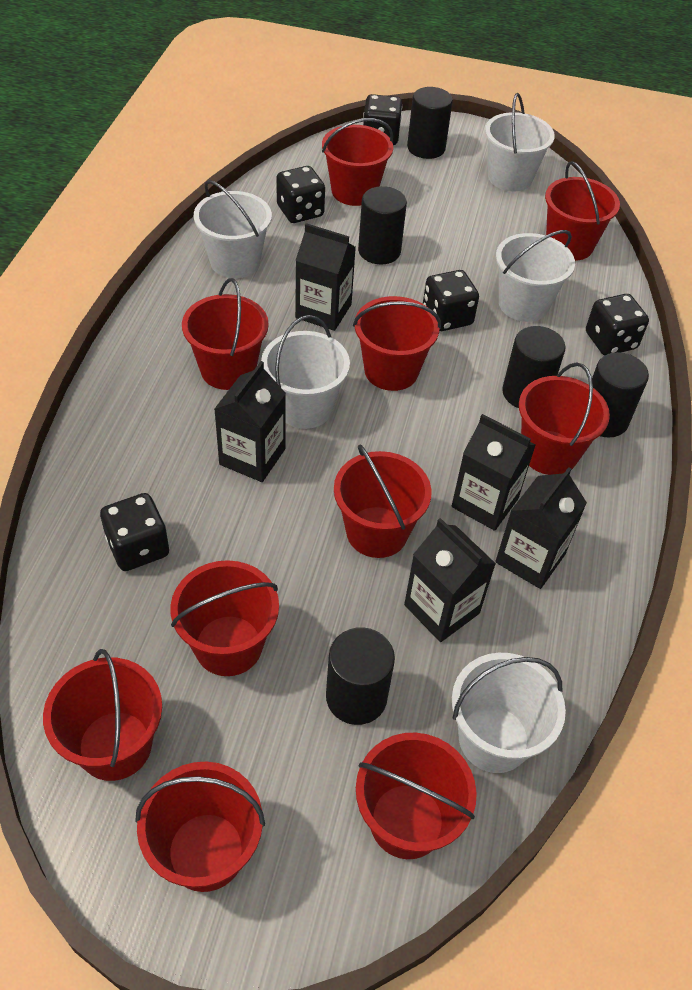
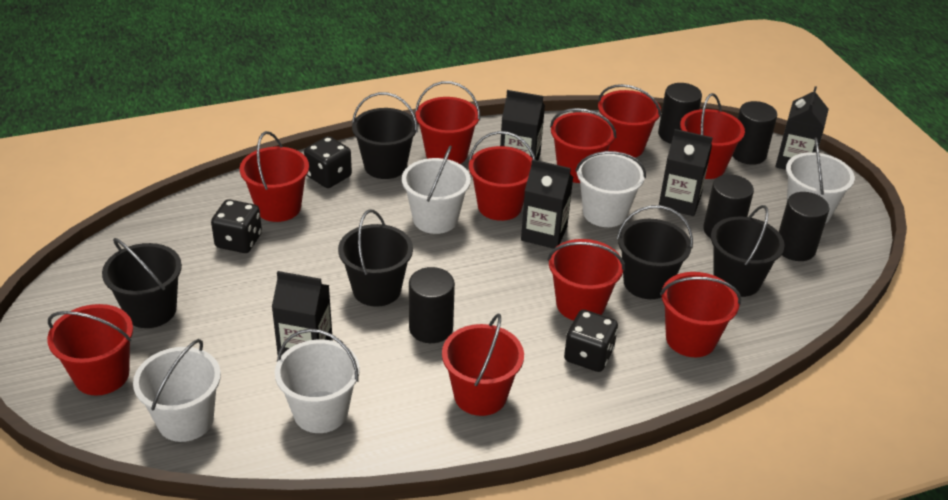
black bucket: 0 -> 5
black dice: 5 -> 3

